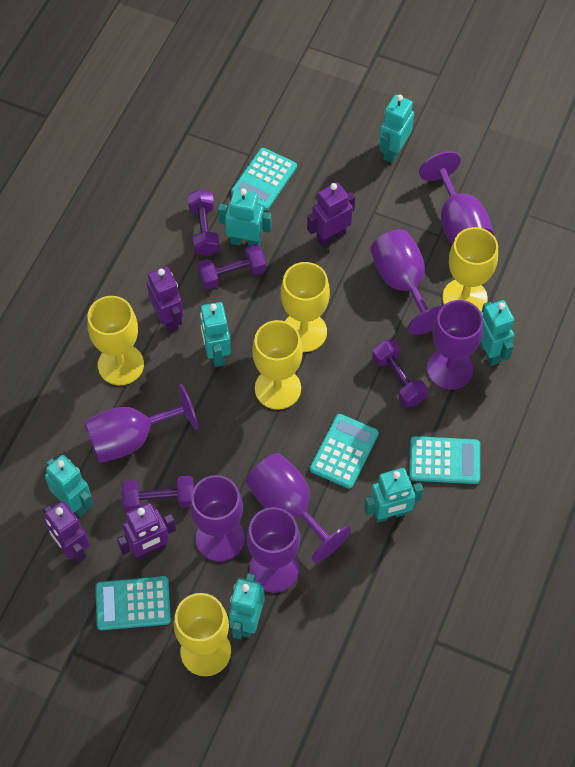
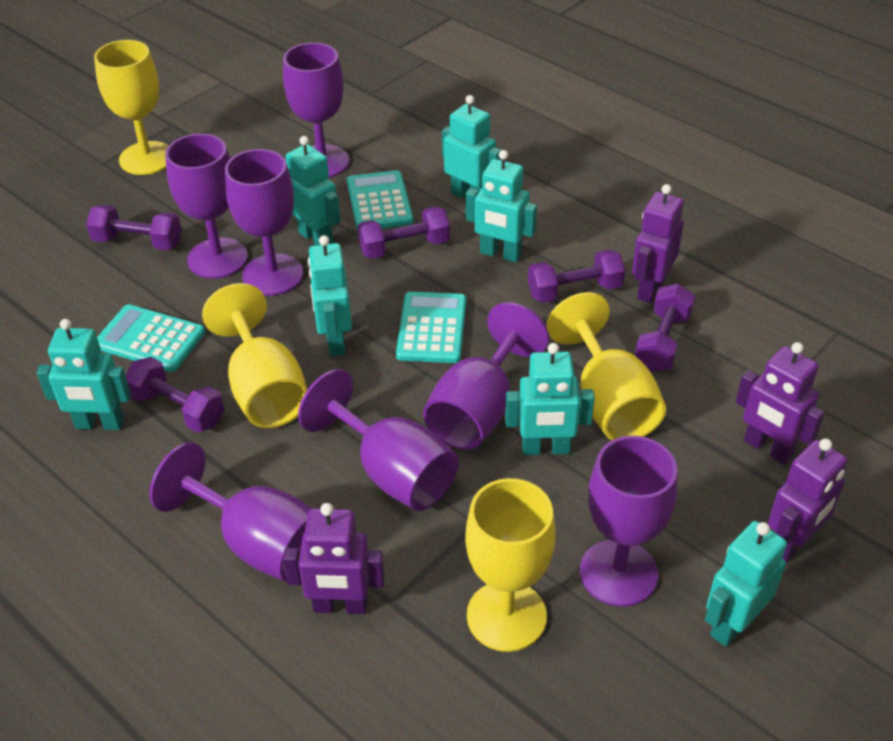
purple dumbbell: 4 -> 5
turquoise calculator: 4 -> 3
yellow goblet: 5 -> 4

